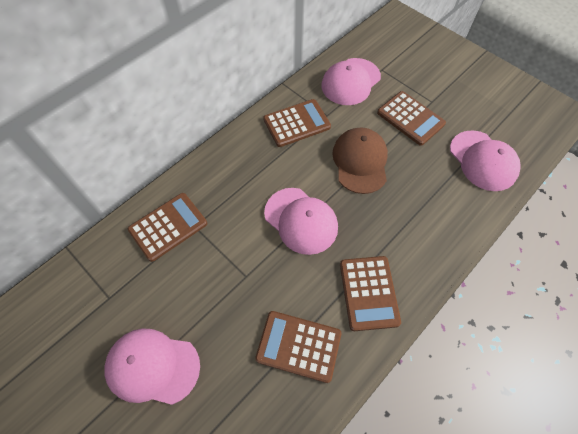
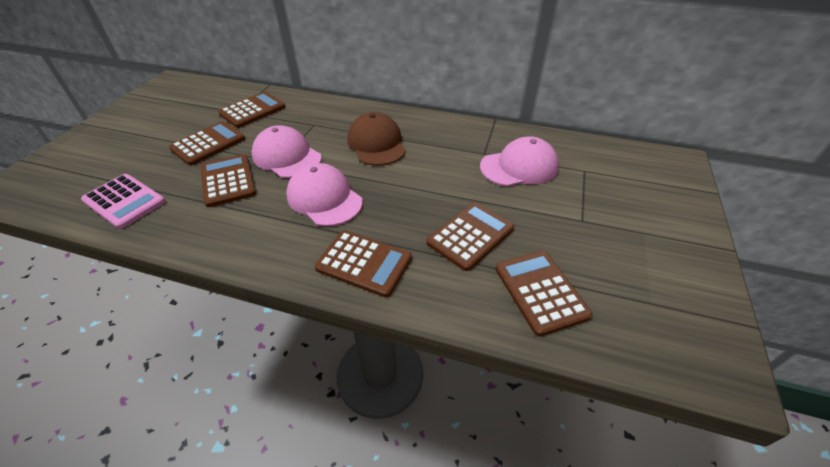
brown calculator: 5 -> 6
pink calculator: 0 -> 1
pink cap: 4 -> 3

